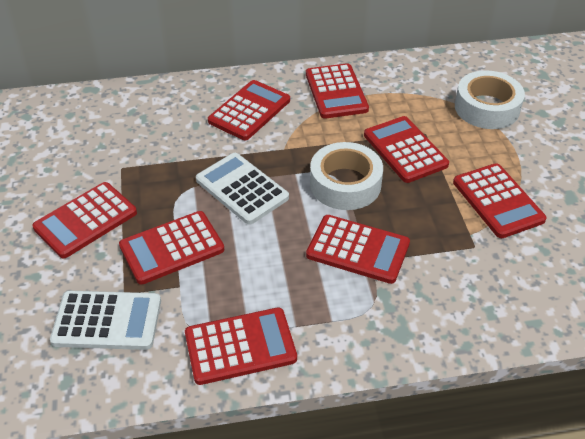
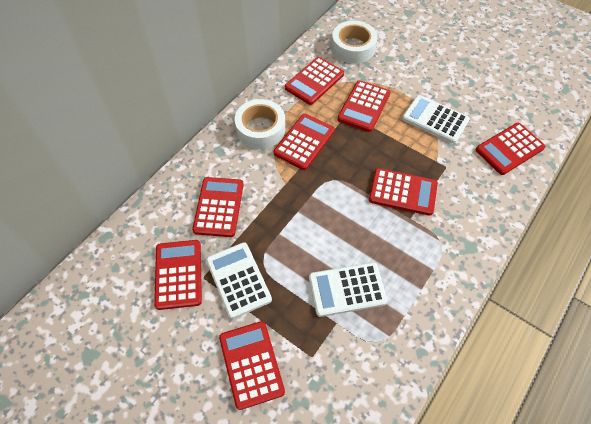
white calculator: 2 -> 3

